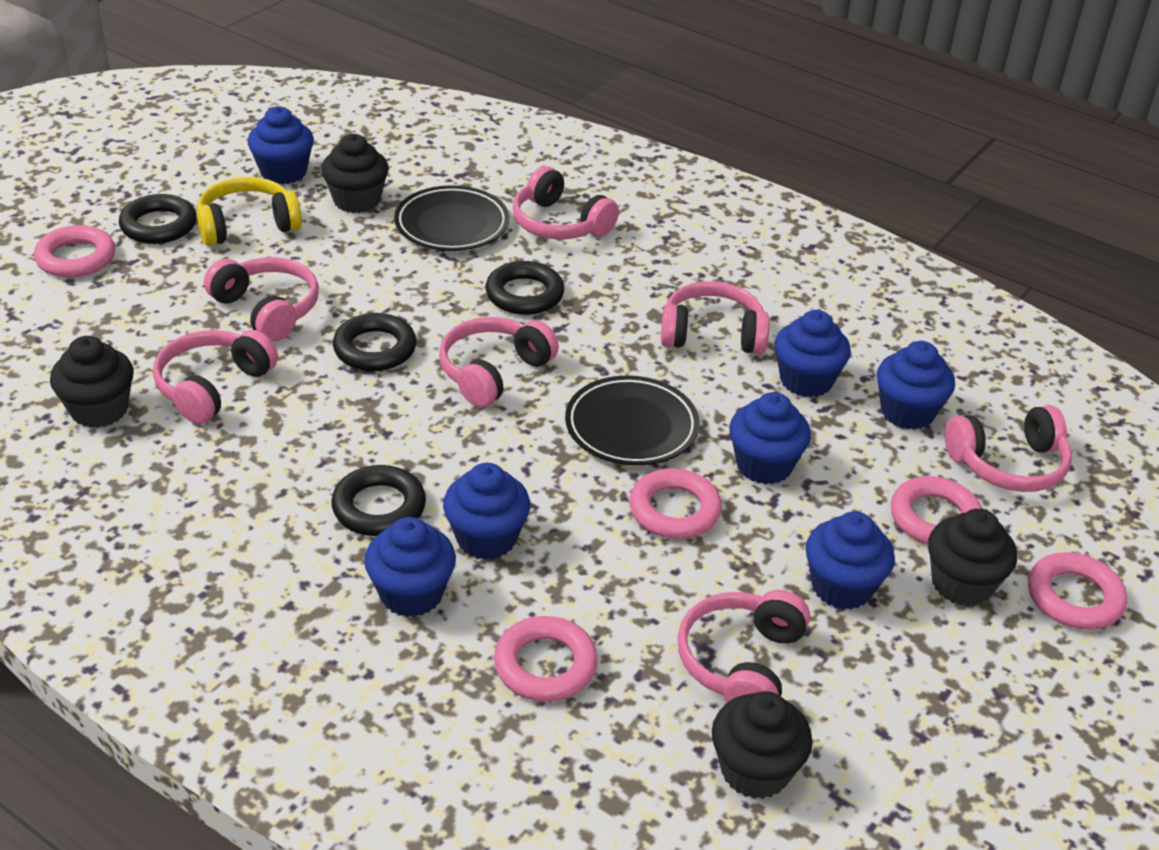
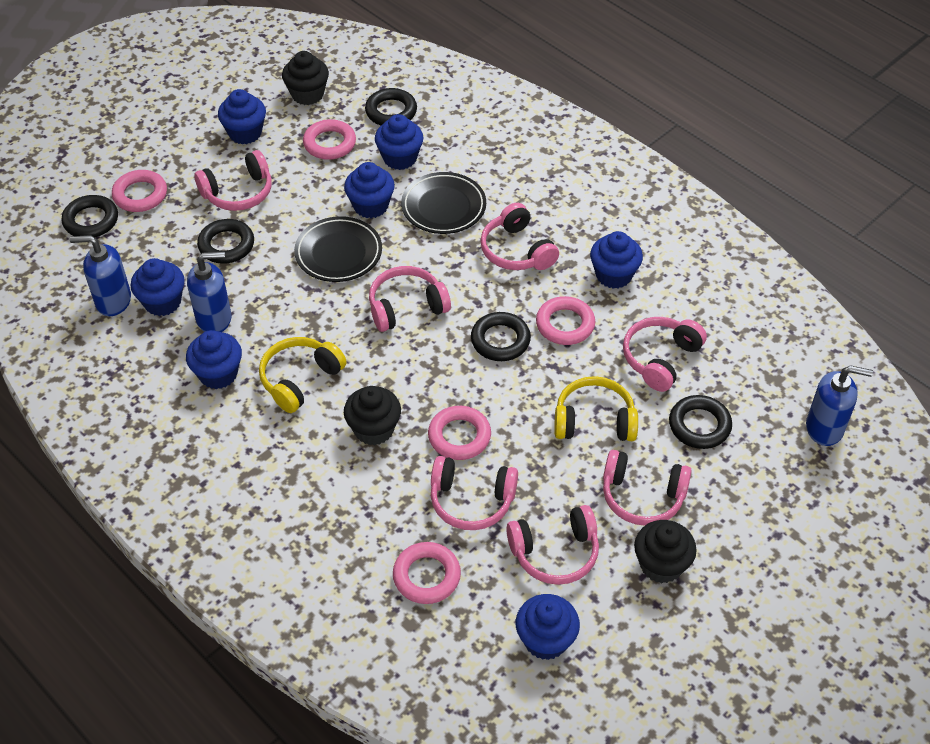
black cupcake: 4 -> 3
black ring: 4 -> 5
blue soap dispenser: 0 -> 3
yellow headphones: 1 -> 2

